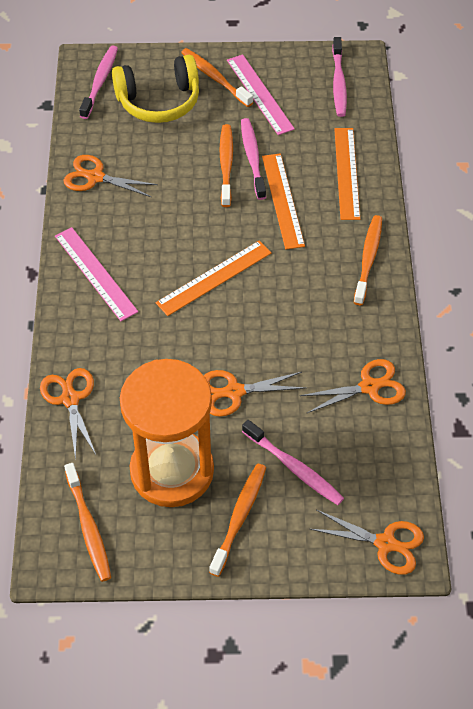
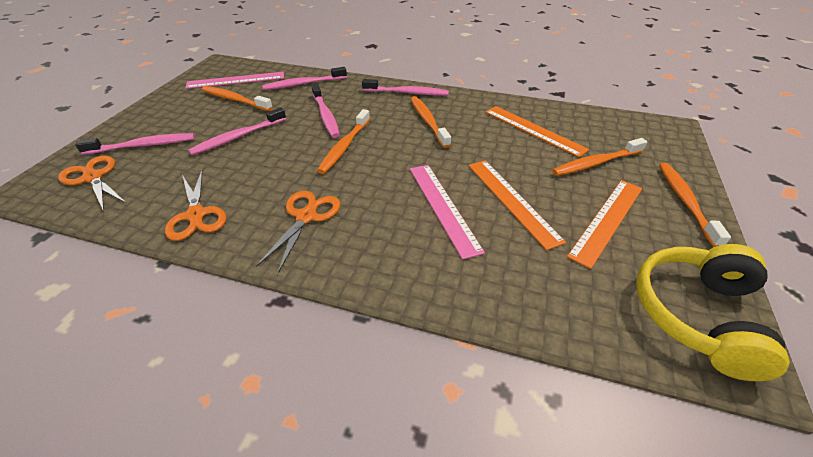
orange hourglass: 1 -> 0
orange scissors: 5 -> 3
pink toothbrush: 4 -> 5

